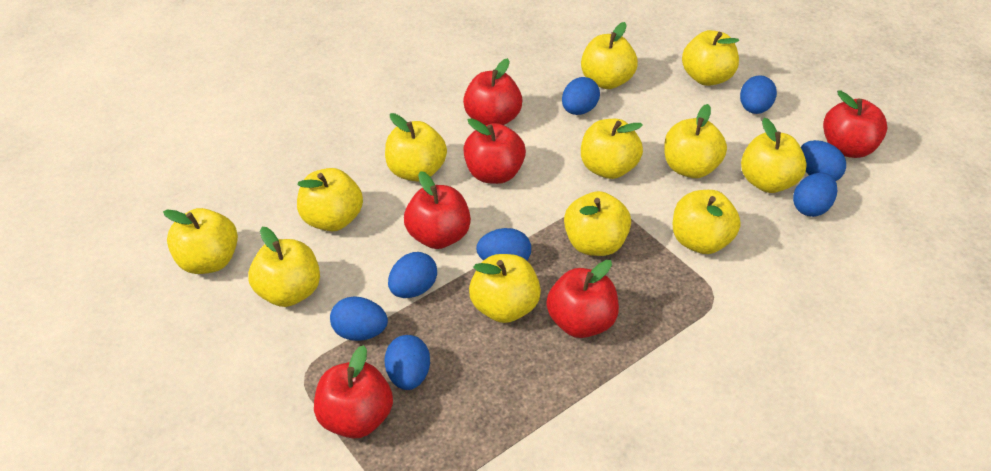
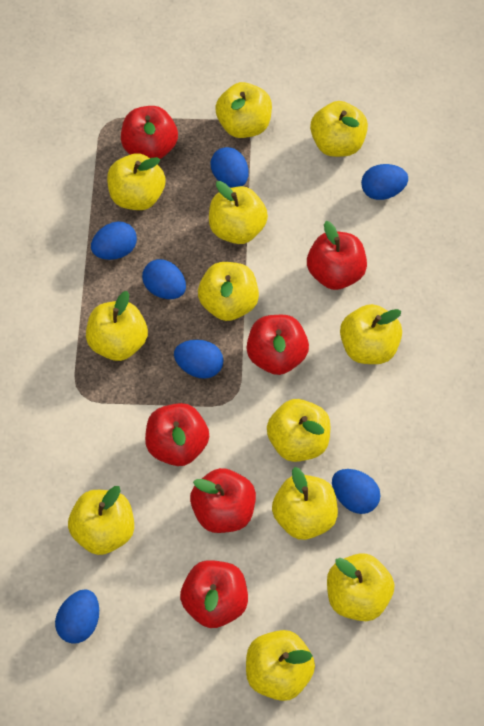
blue egg: 8 -> 7

